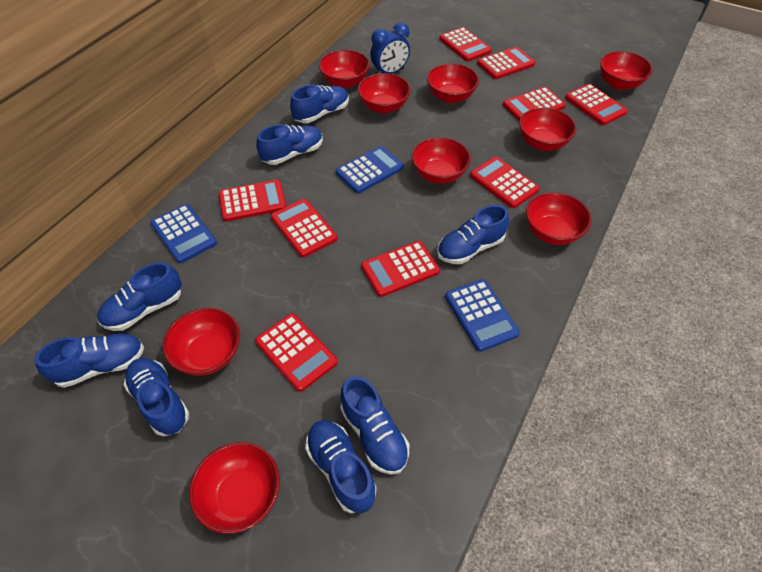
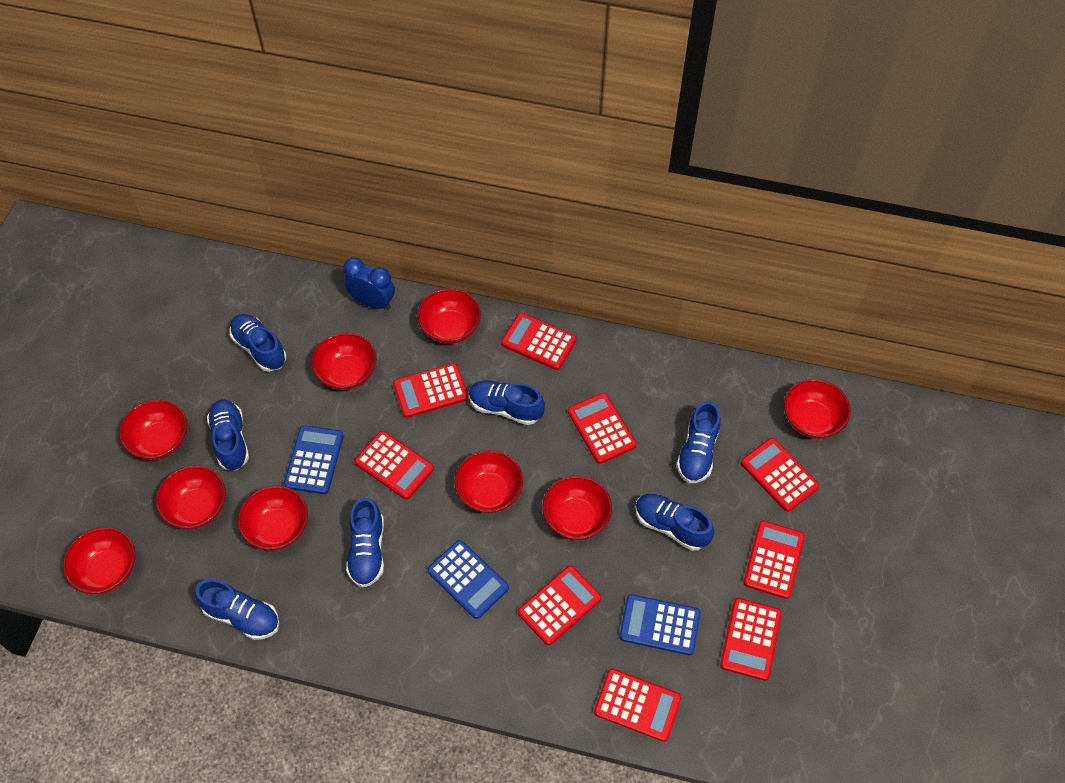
blue shoe: 8 -> 7

